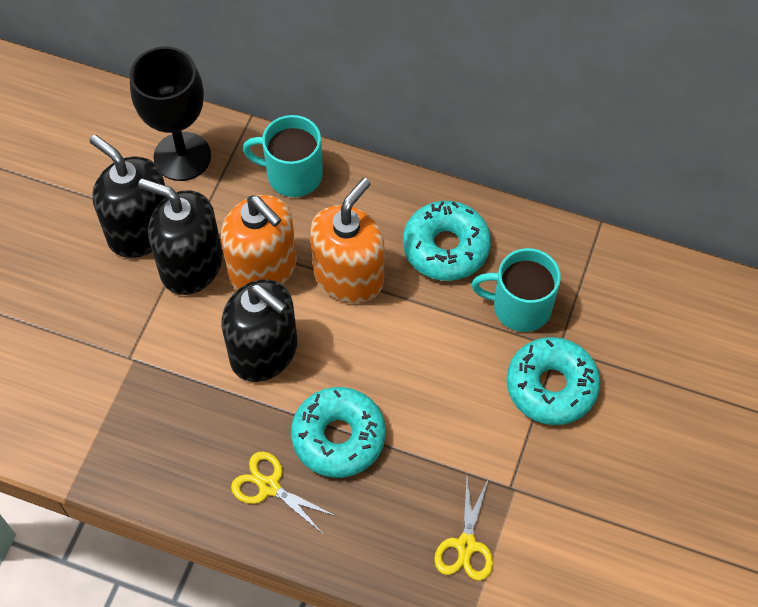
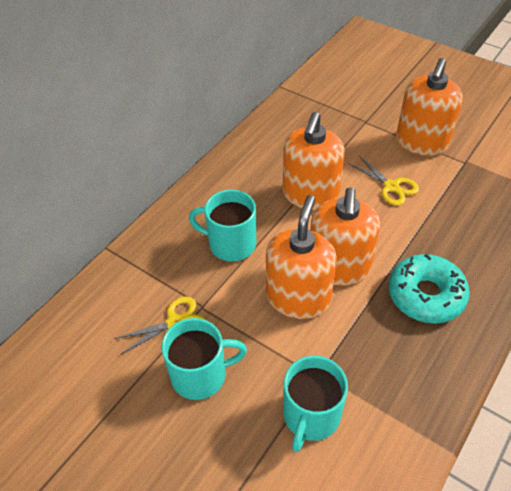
black goblet: 1 -> 0
black soap dispenser: 3 -> 0
orange soap dispenser: 2 -> 4
turquoise donut: 3 -> 1
turquoise mug: 2 -> 3

